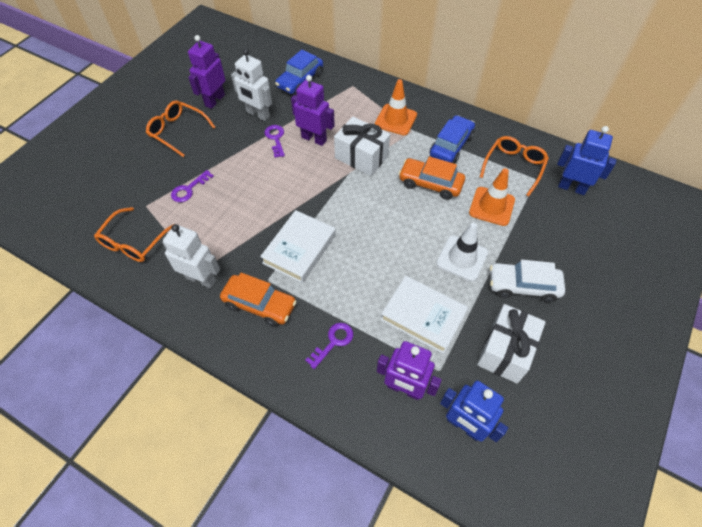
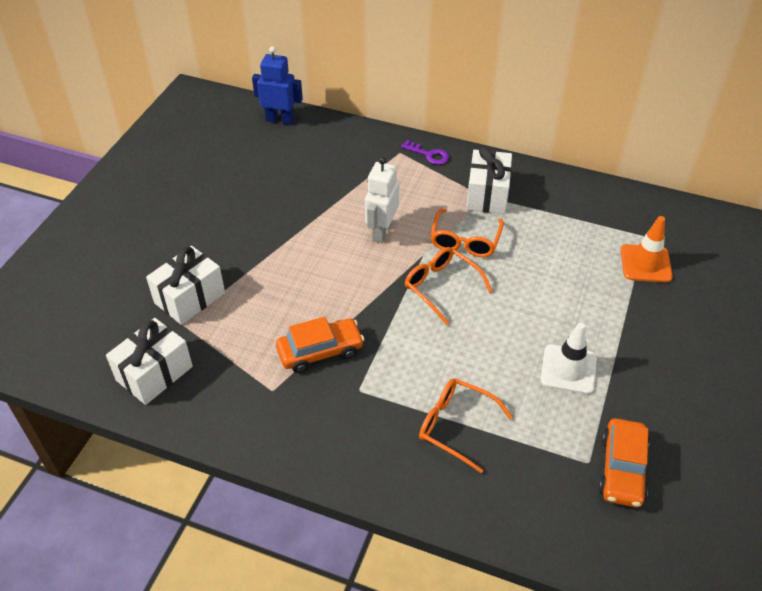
blue car: 2 -> 0
blue robot: 2 -> 1
orange traffic cone: 2 -> 1
purple key: 3 -> 1
purple robot: 3 -> 0
white book: 2 -> 0
white car: 1 -> 0
white gift: 2 -> 3
white robot: 2 -> 1

